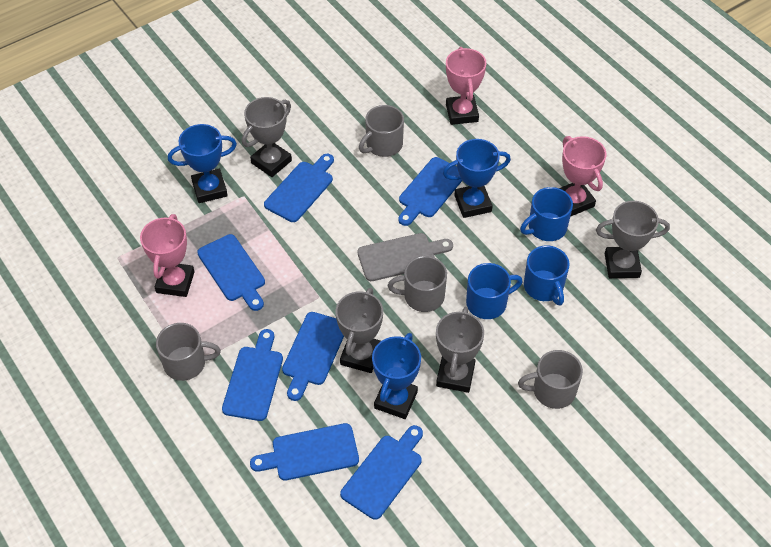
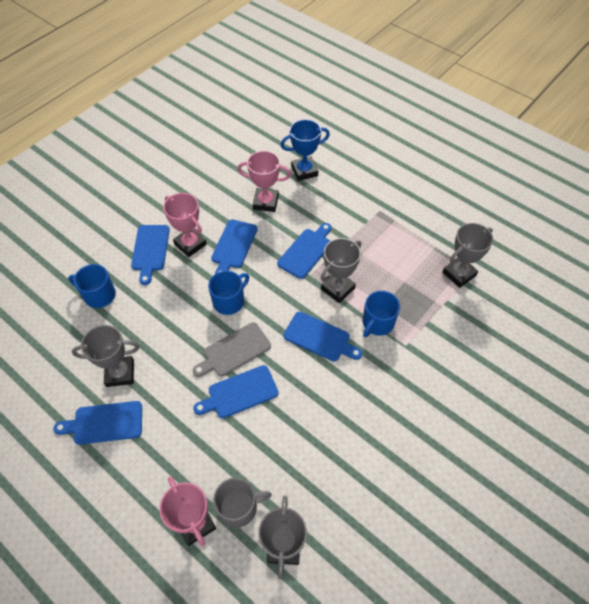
blue cutting board: 7 -> 6
blue trophy: 3 -> 1
grey mug: 4 -> 1

